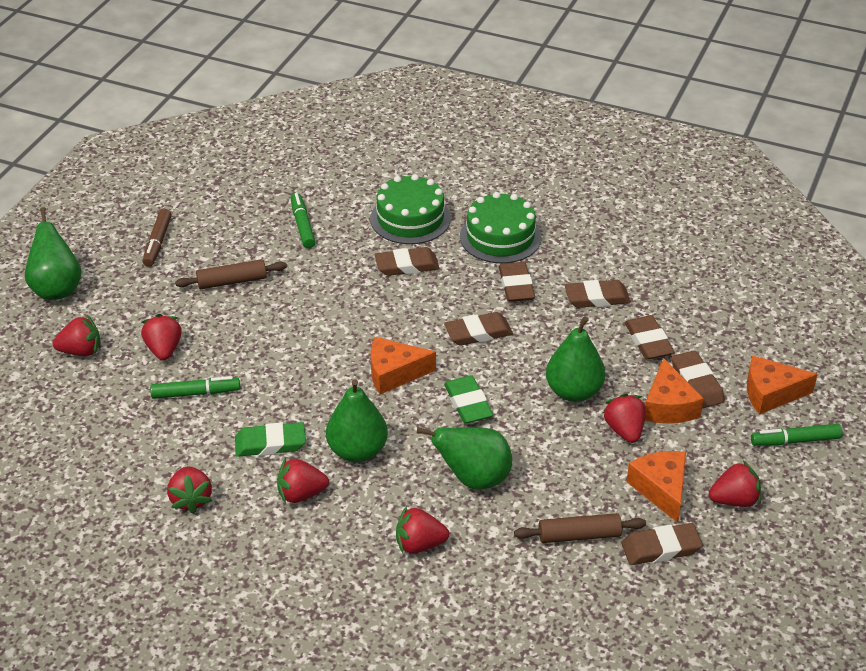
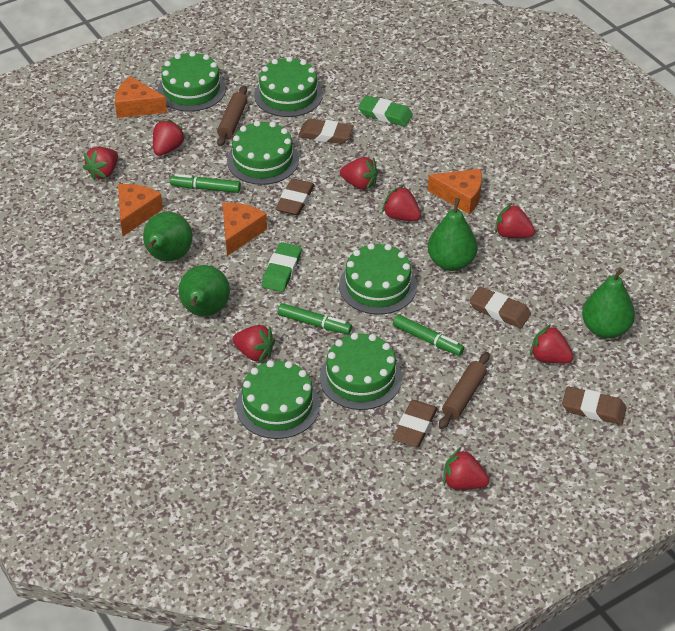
brown eraser: 7 -> 5
brown marker: 1 -> 0
green cake: 2 -> 6
red strawberry: 7 -> 8

